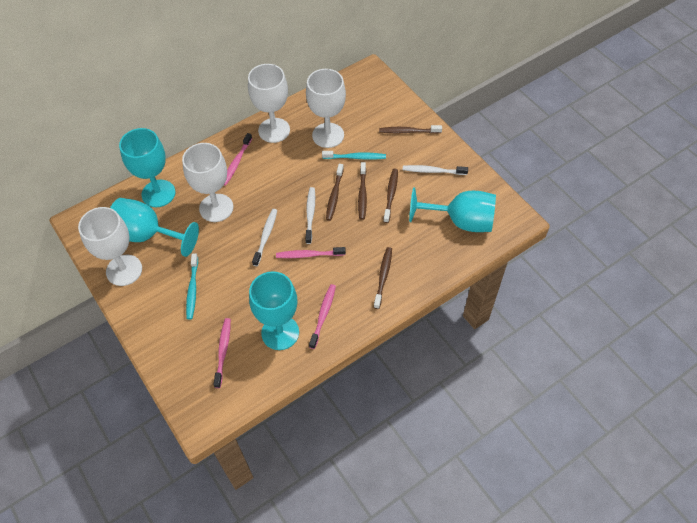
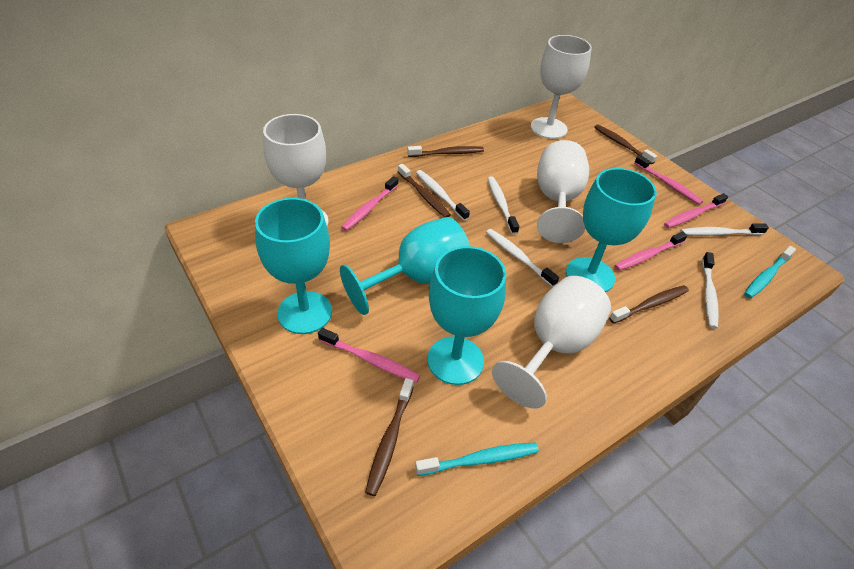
pink toothbrush: 4 -> 5
white toothbrush: 3 -> 5

